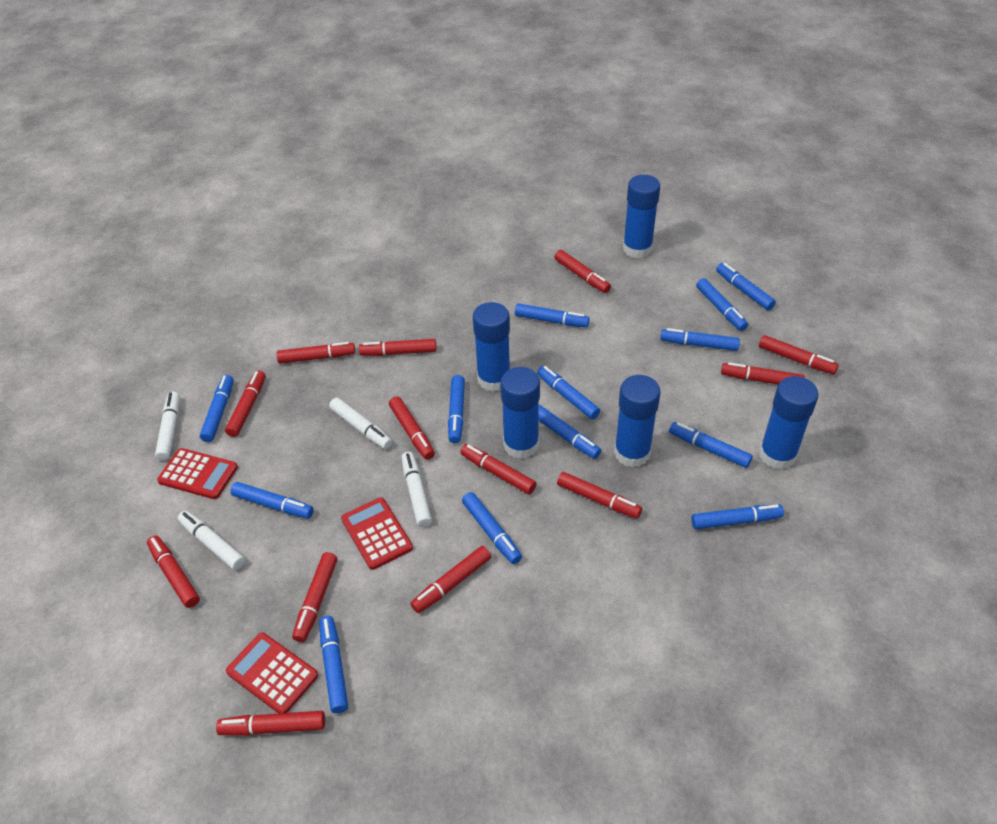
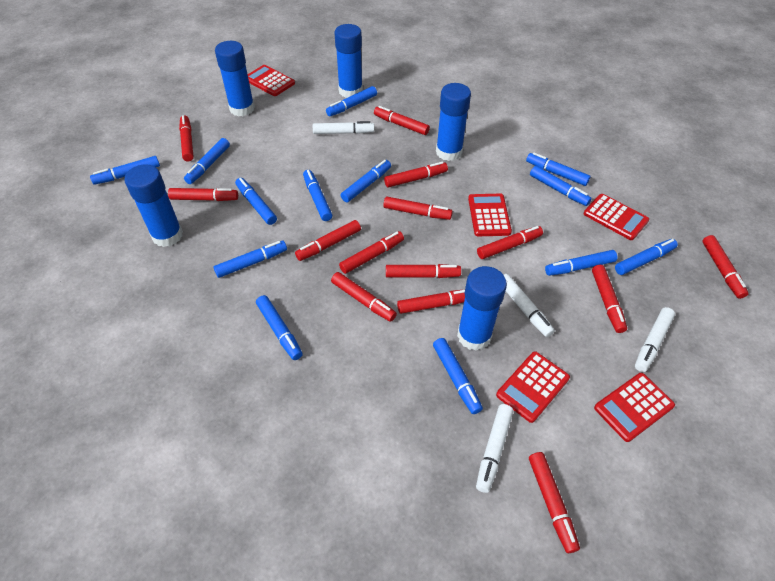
red calculator: 3 -> 5
red marker: 13 -> 14

